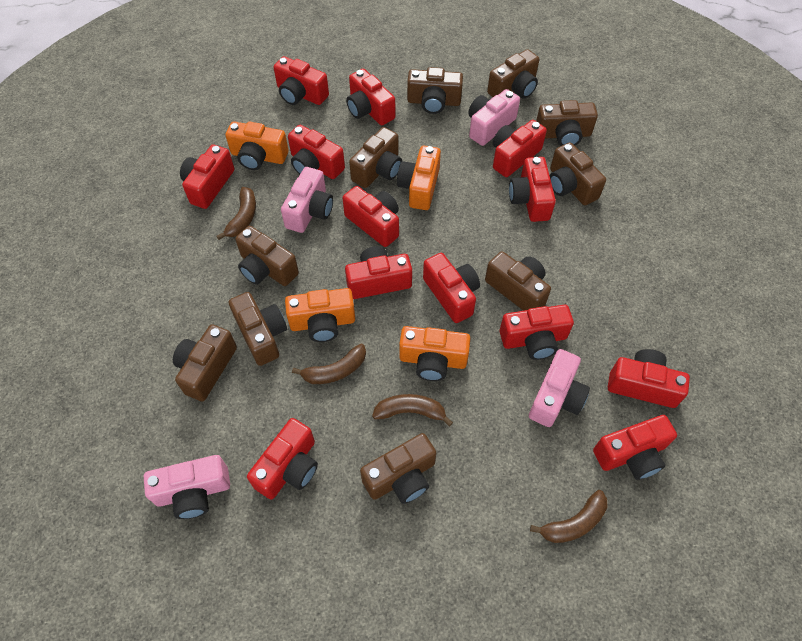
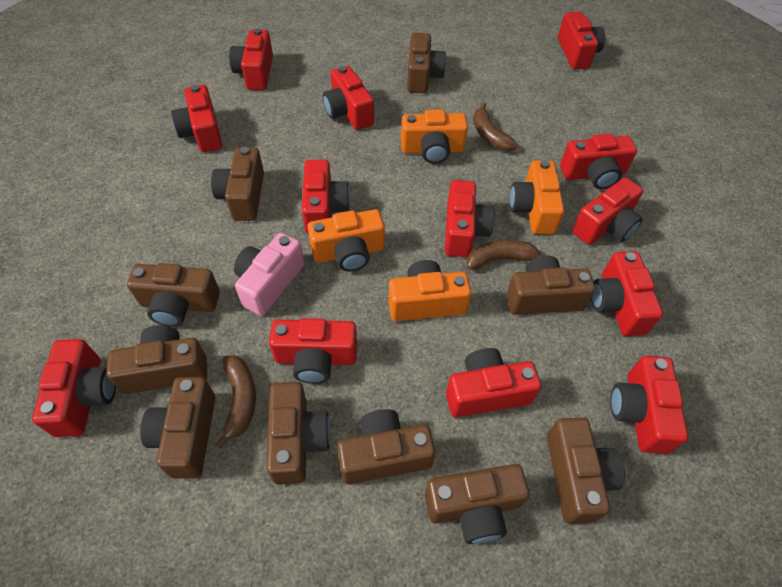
brown banana: 4 -> 3
pink camera: 4 -> 1

